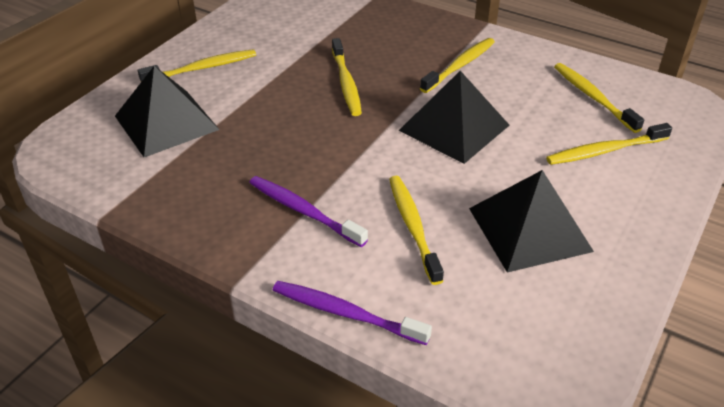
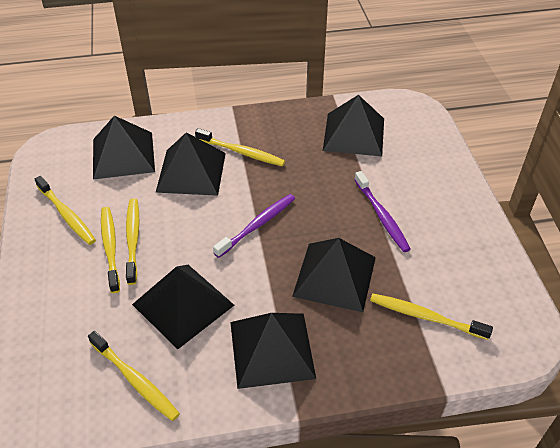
black pyramid: 3 -> 6

